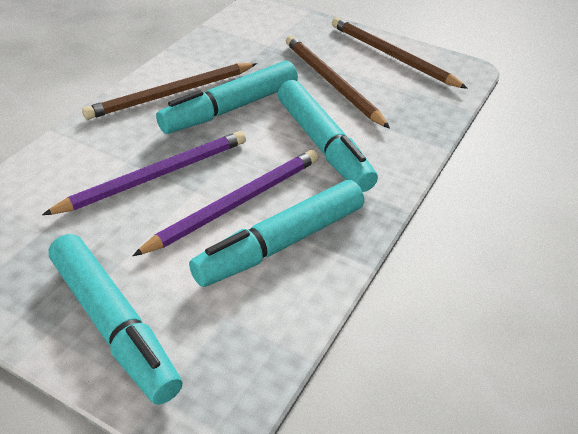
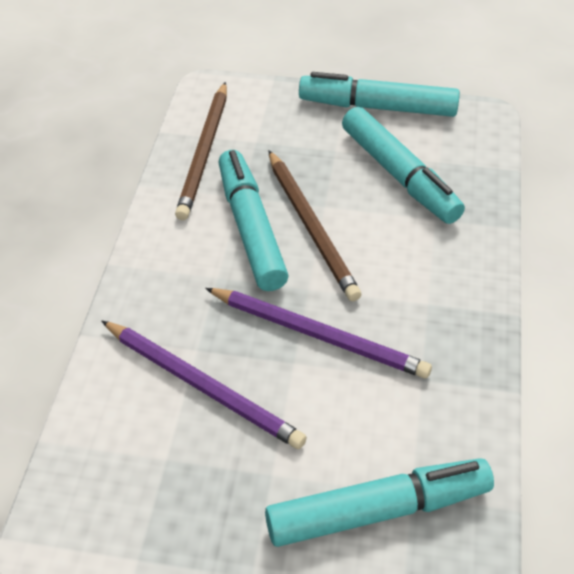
brown pencil: 3 -> 2

